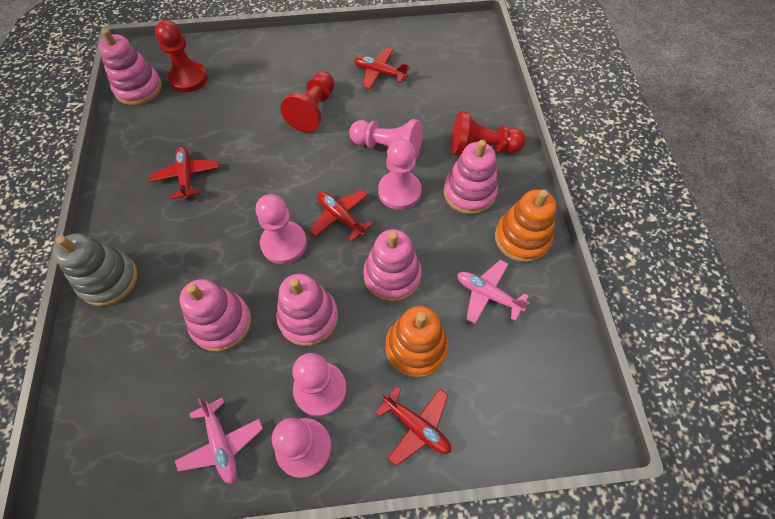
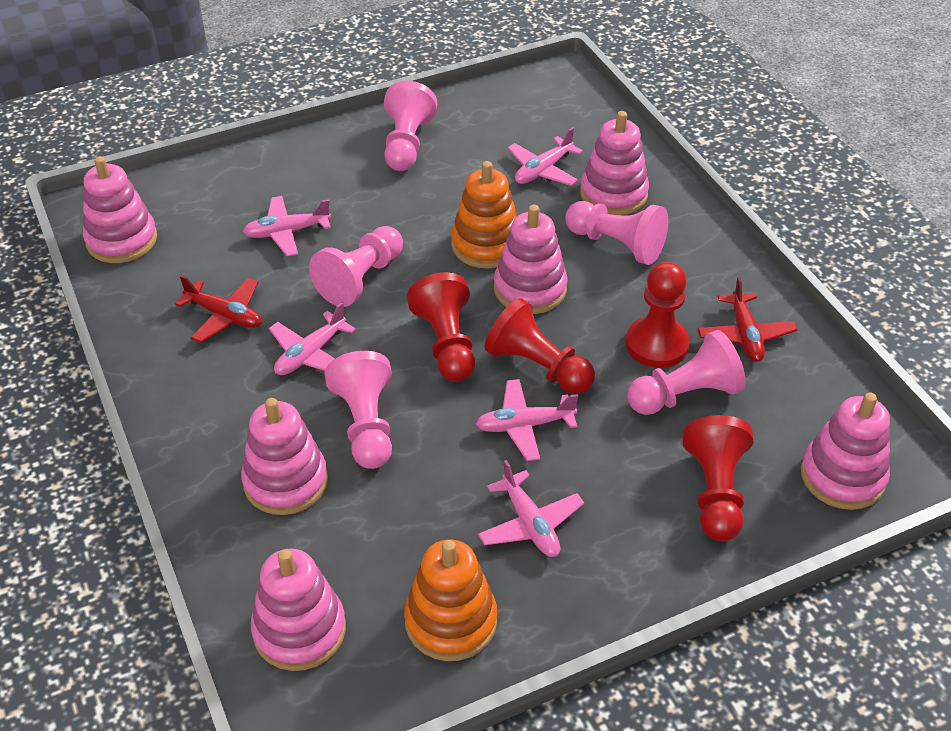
grey stacking toy: 1 -> 0
pink plane: 2 -> 5
pink stacking toy: 5 -> 6
red pawn: 3 -> 4
red plane: 4 -> 2

